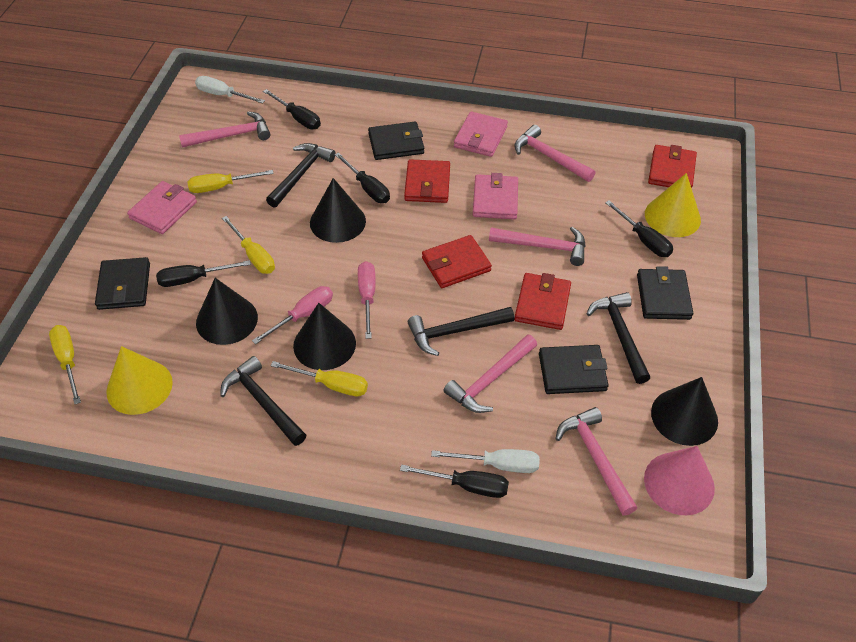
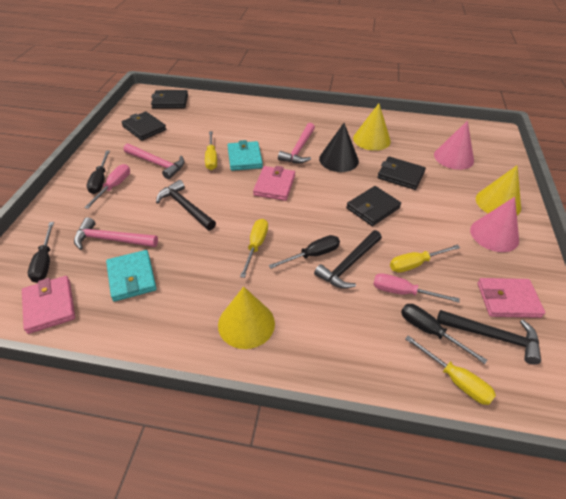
black cone: 4 -> 1
black hammer: 4 -> 3
black screwdriver: 5 -> 4
pink cone: 1 -> 2
pink hammer: 5 -> 3
red wallet: 4 -> 0
turquoise wallet: 0 -> 2
white screwdriver: 2 -> 0
yellow cone: 2 -> 3

